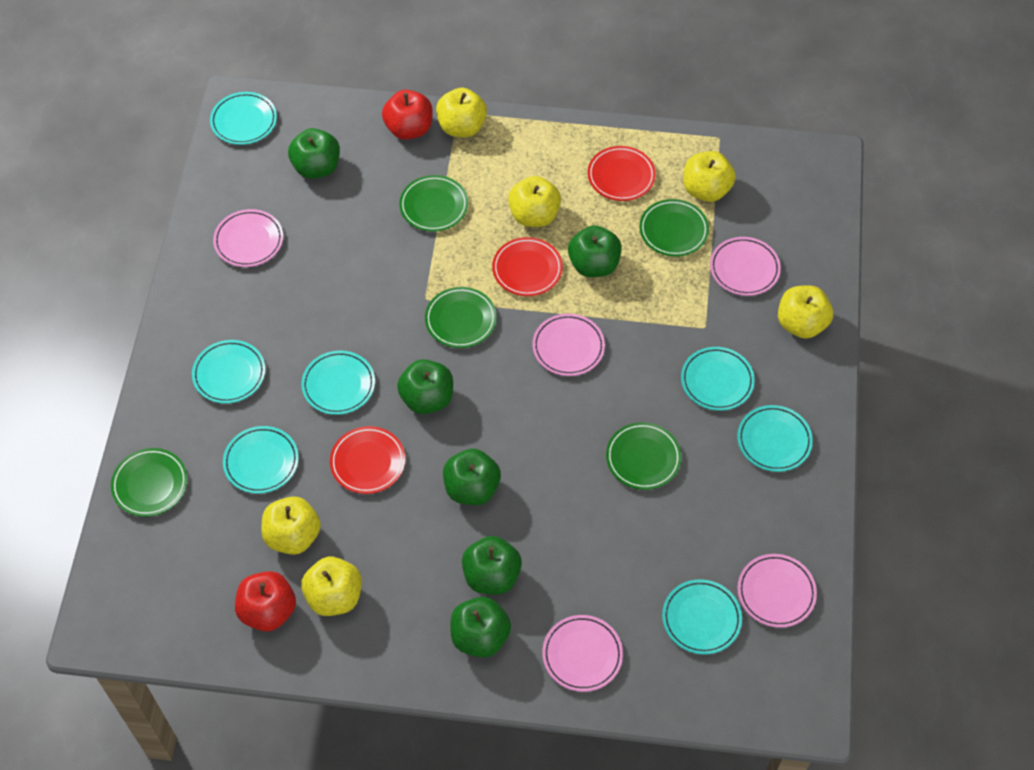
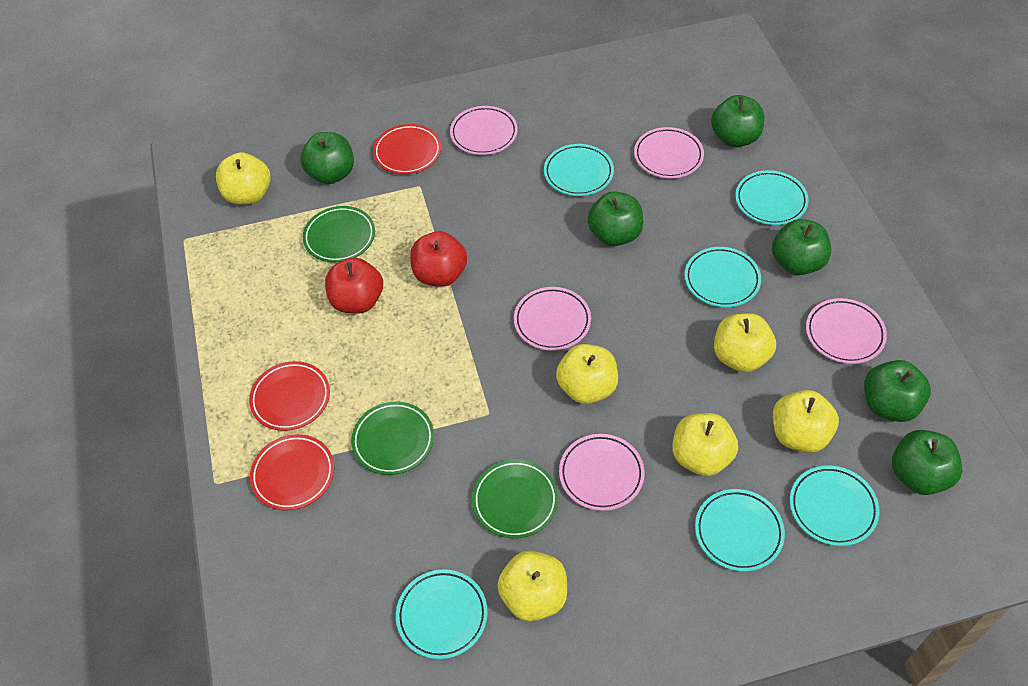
green plate: 5 -> 3
turquoise plate: 7 -> 6

